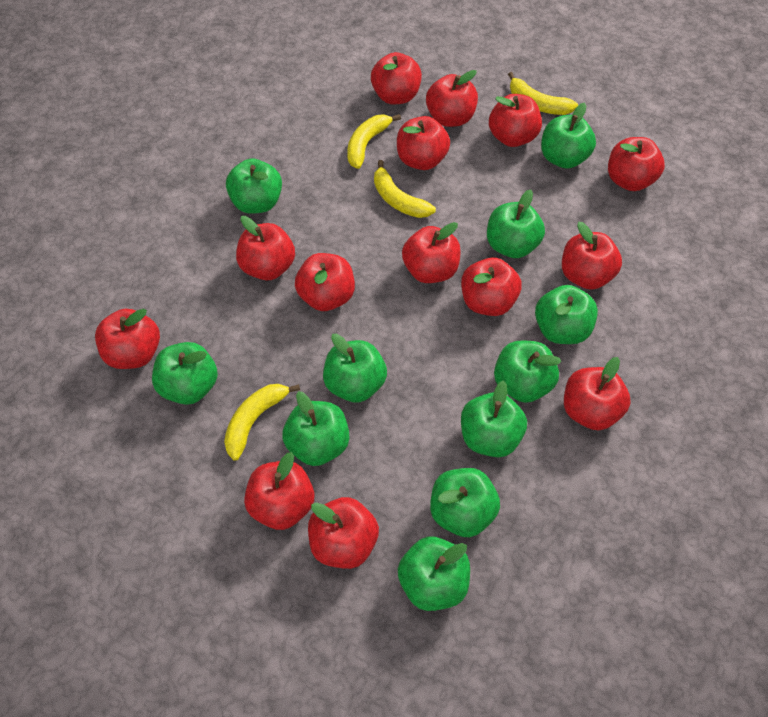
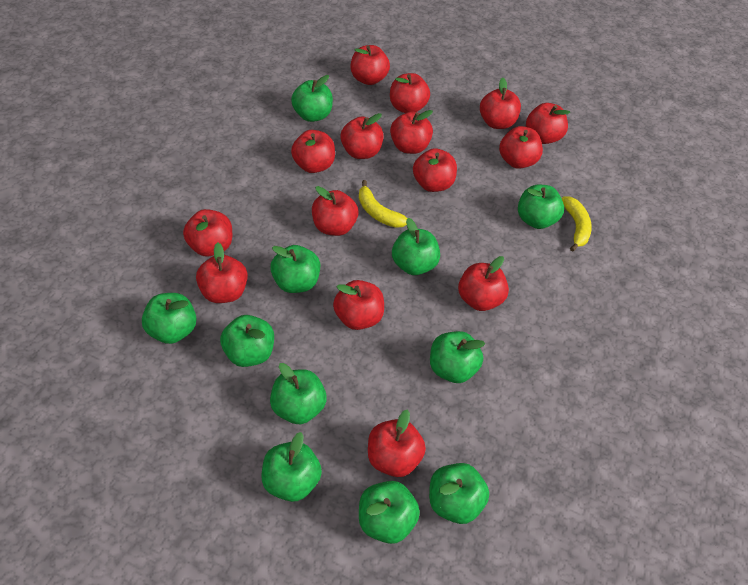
red apple: 14 -> 15
yellow banana: 4 -> 2

